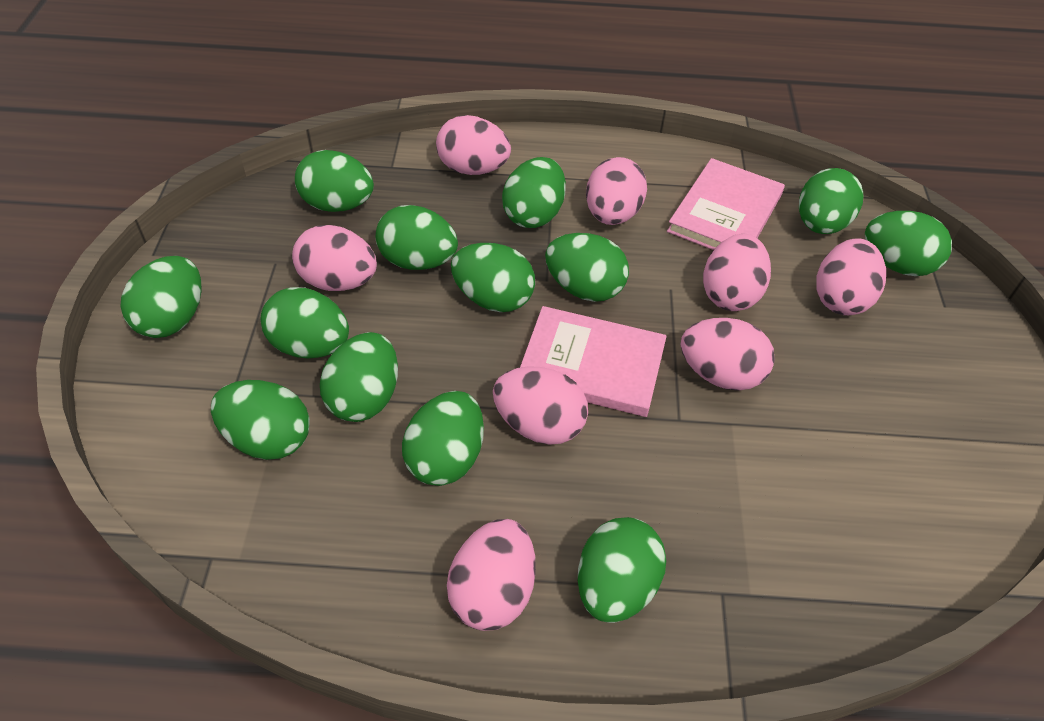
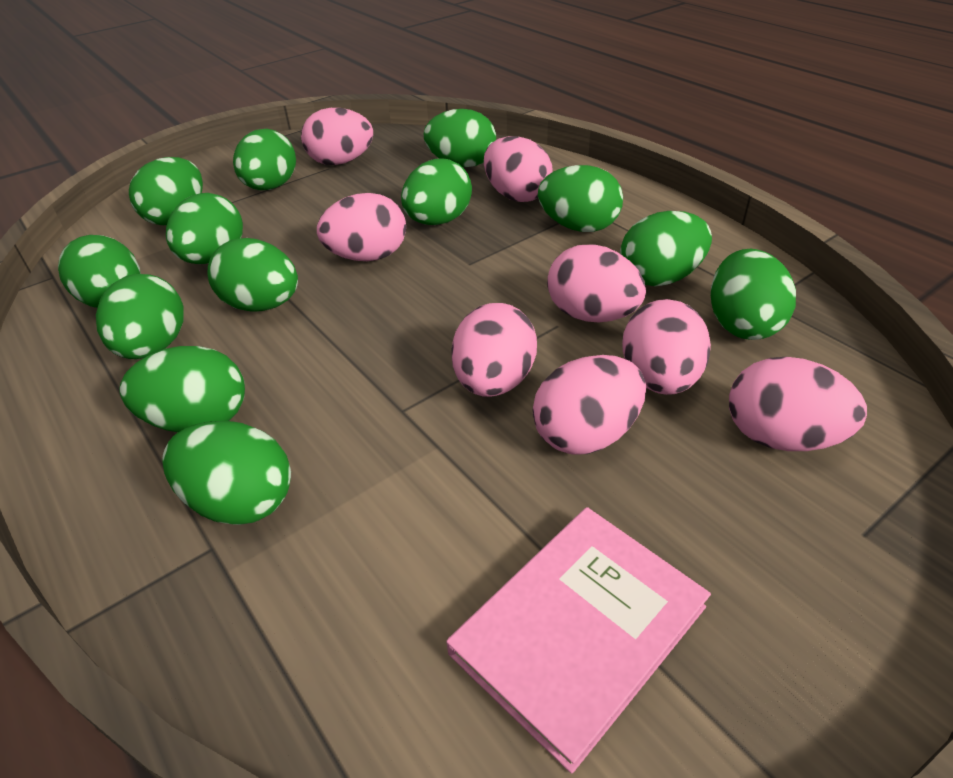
pink book: 2 -> 1

